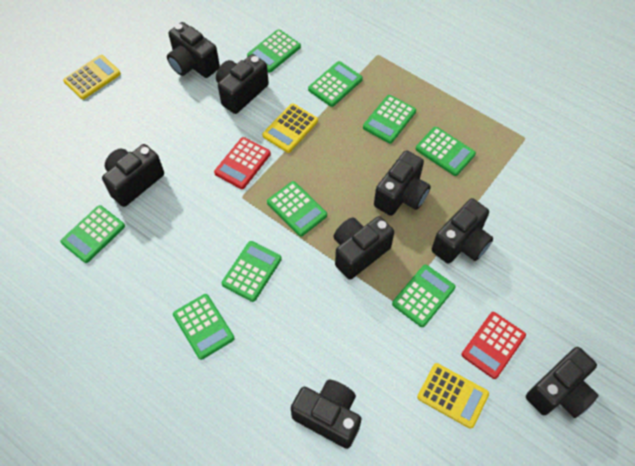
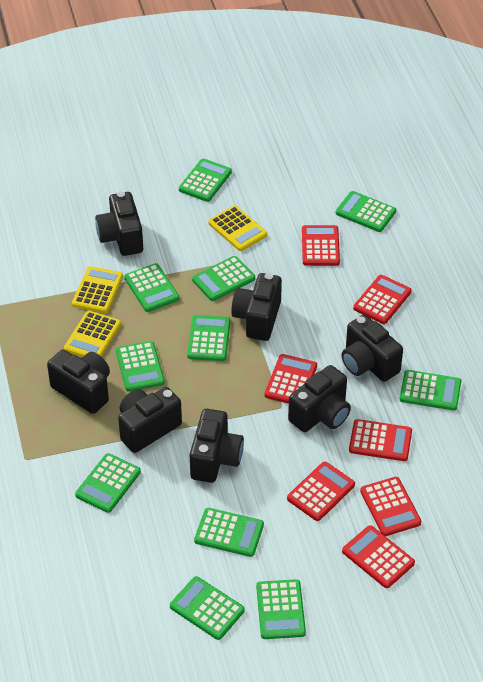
black camera: 8 -> 7
green calculator: 9 -> 11
red calculator: 2 -> 7

